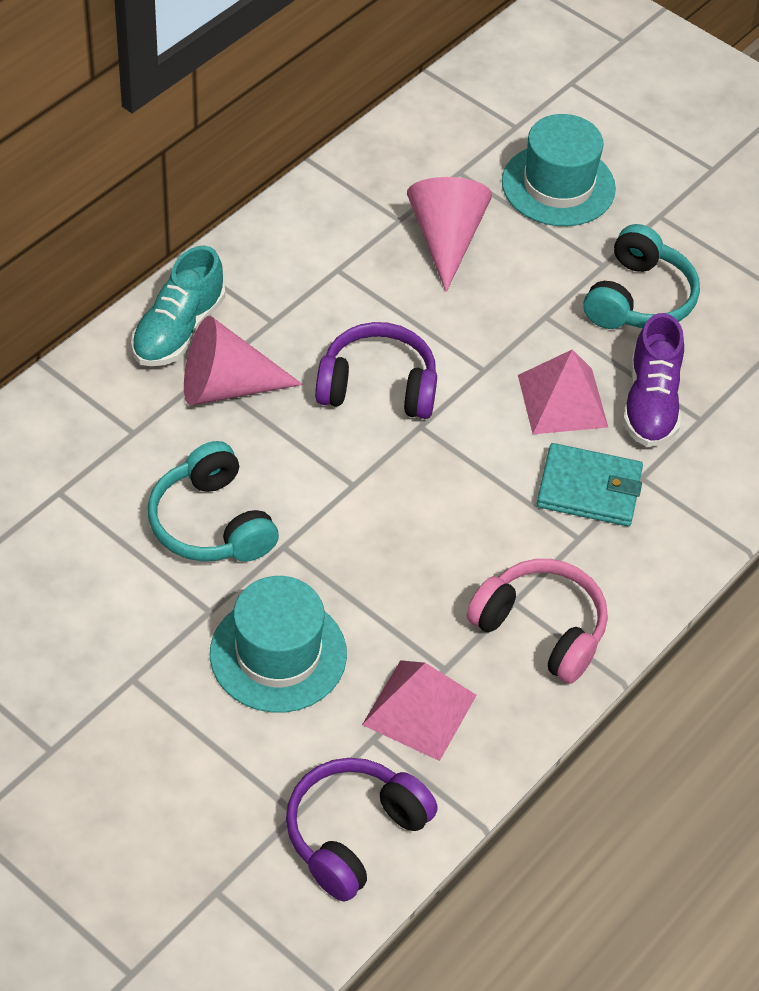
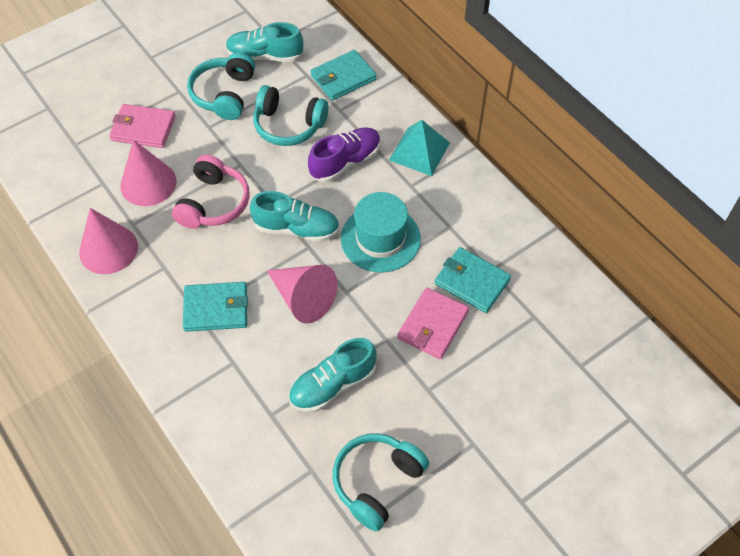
pink cone: 2 -> 3
pink pyramid: 2 -> 0
pink wallet: 0 -> 2
purple headphones: 2 -> 0
turquoise hat: 2 -> 1
turquoise headphones: 2 -> 3
turquoise pyramid: 0 -> 1
turquoise shoe: 1 -> 3
turquoise wallet: 1 -> 3

